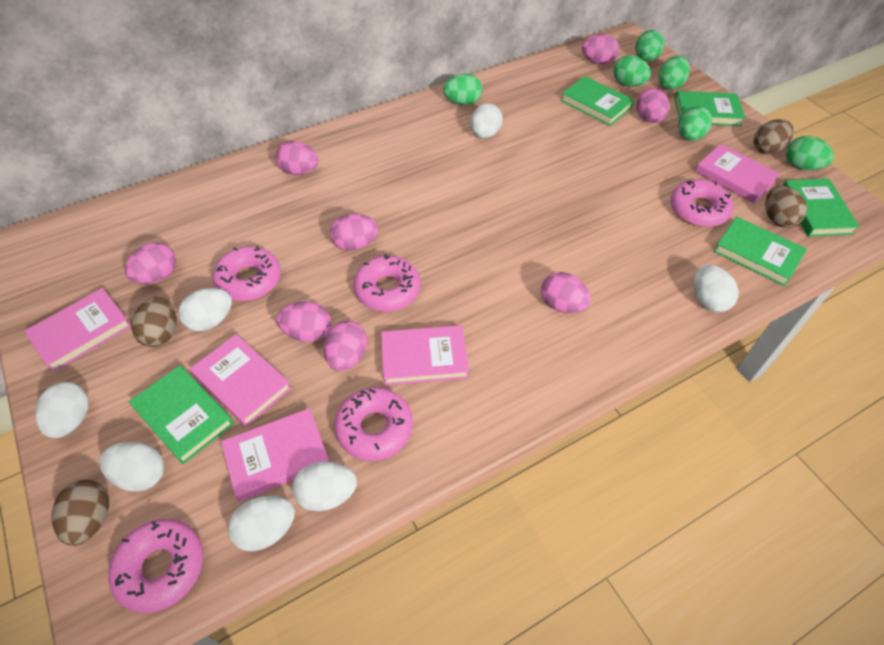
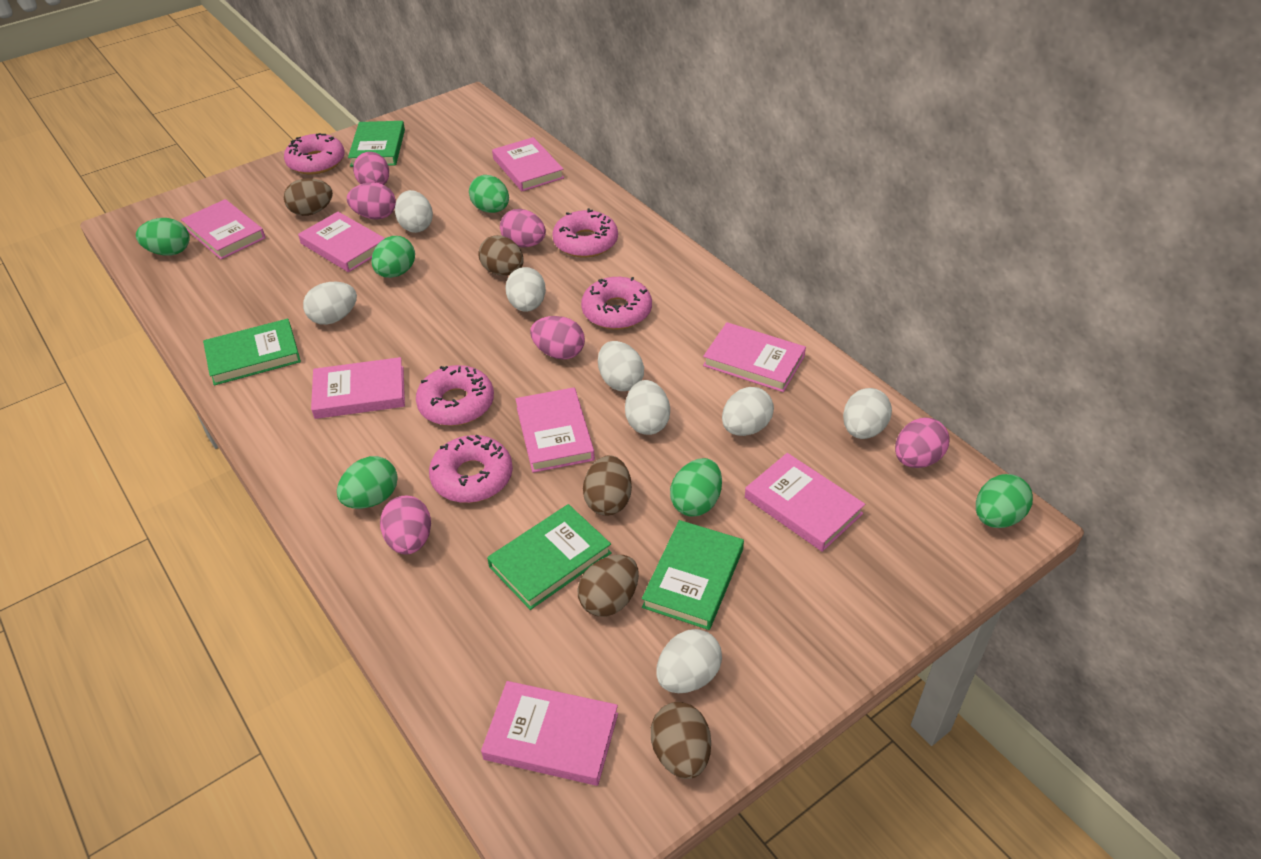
brown egg: 4 -> 5
green book: 5 -> 4
pink book: 5 -> 8
pink egg: 8 -> 6
white egg: 7 -> 8

